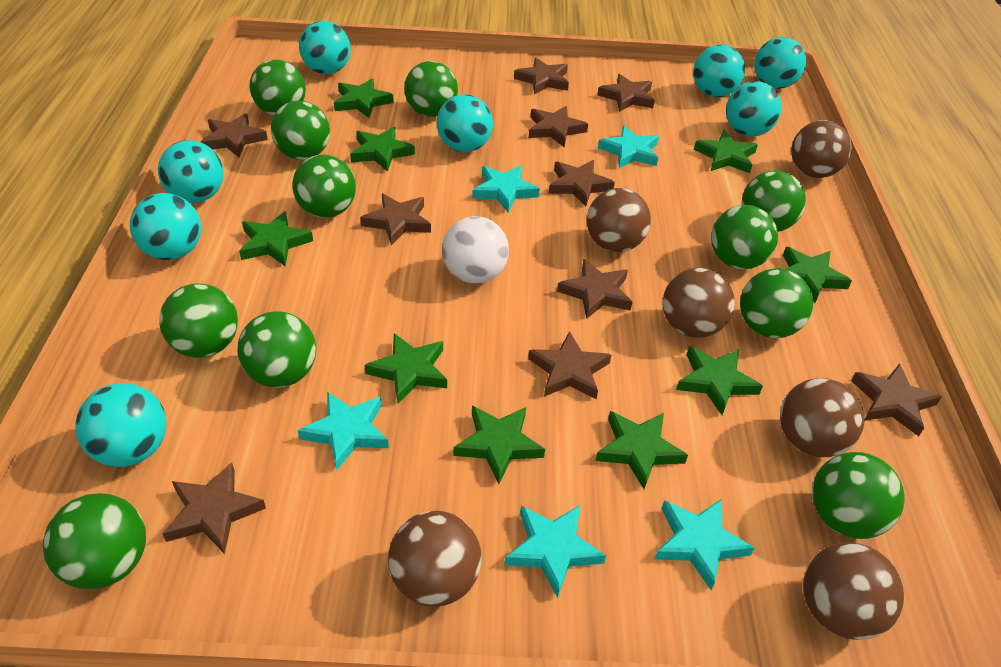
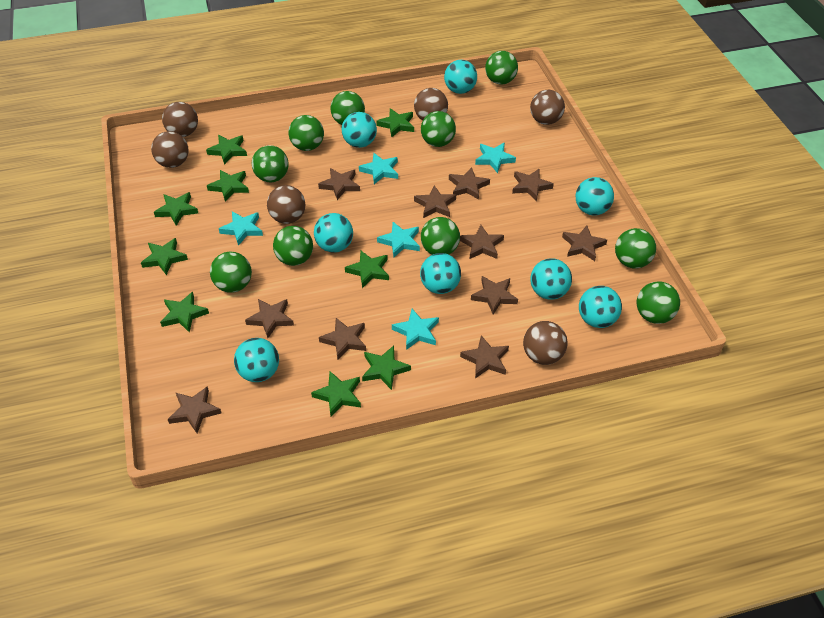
brown star: 10 -> 11
green ball: 11 -> 10
white ball: 1 -> 0

